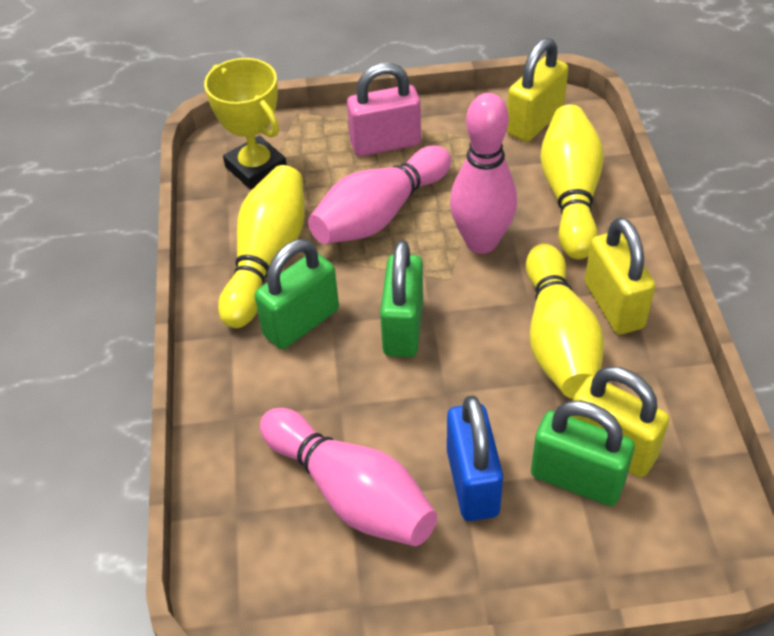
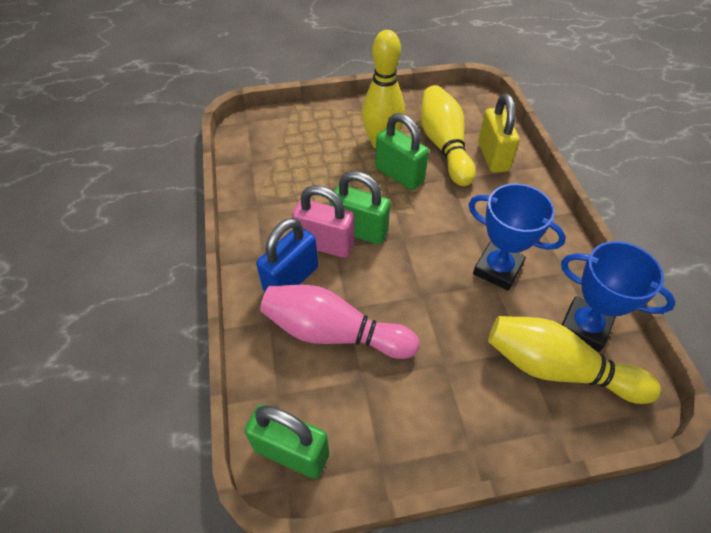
blue trophy: 0 -> 2
pink bowling pin: 3 -> 1
yellow padlock: 3 -> 1
yellow trophy: 1 -> 0

